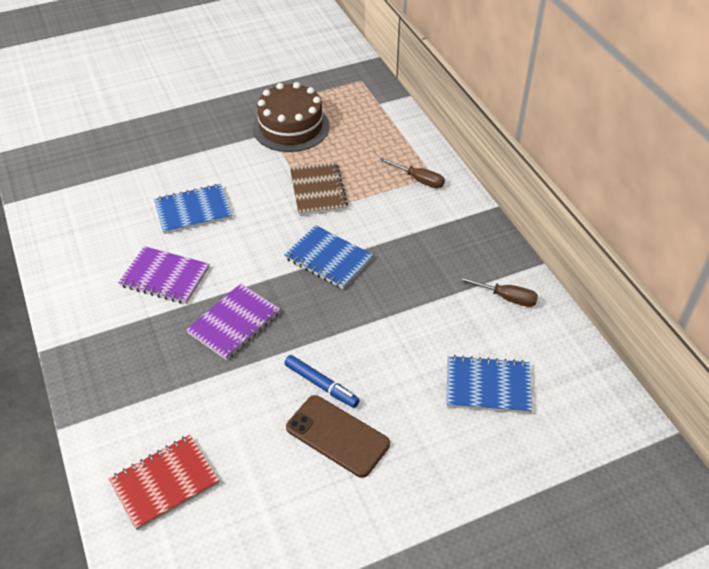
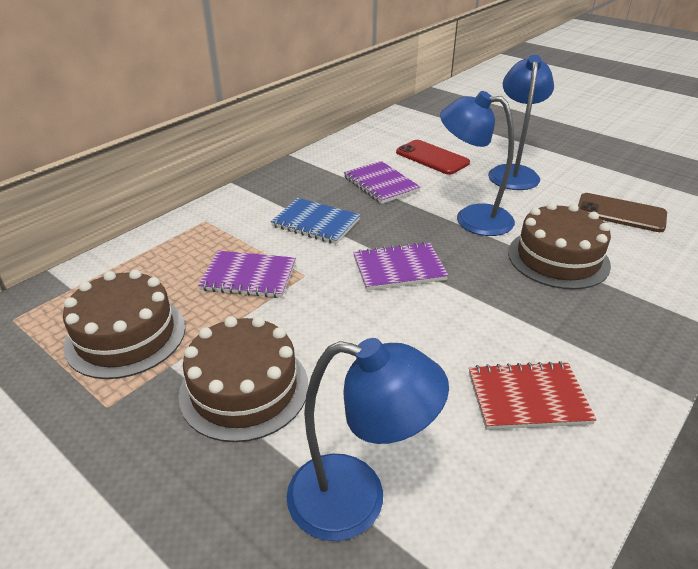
blue lamp: 0 -> 3
blue marker: 1 -> 0
blue notebook: 3 -> 1
brown cake: 1 -> 3
brown notebook: 1 -> 0
brown screwdriver: 2 -> 0
purple notebook: 2 -> 3
red phone: 0 -> 1

